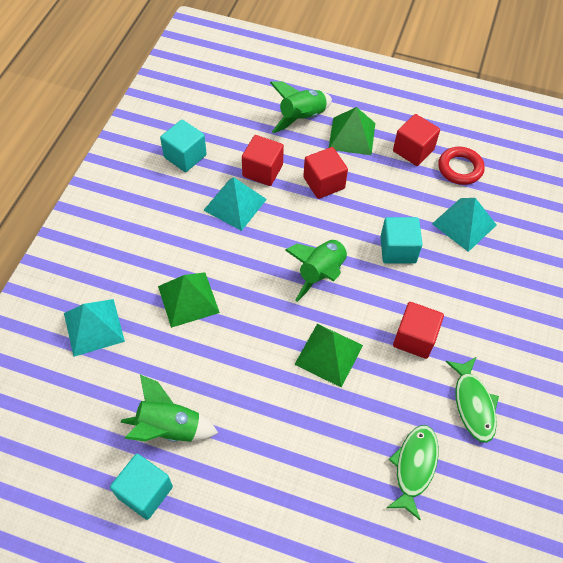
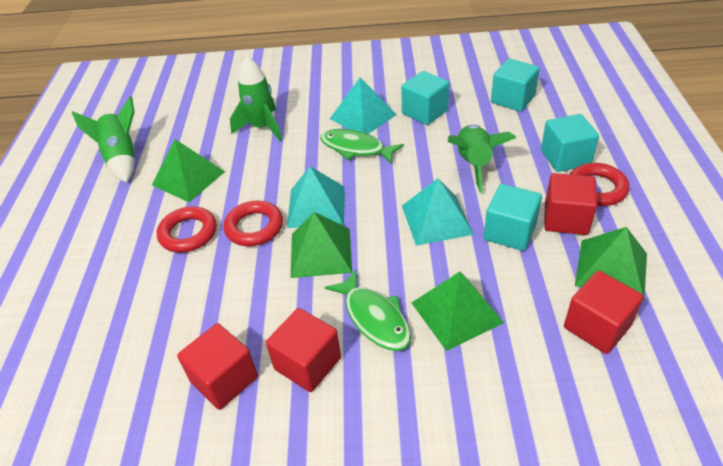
green pyramid: 3 -> 4
red ring: 1 -> 3
turquoise cube: 3 -> 4

